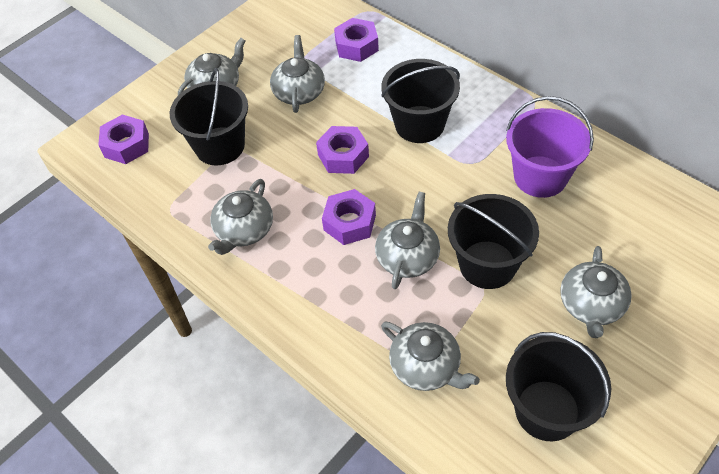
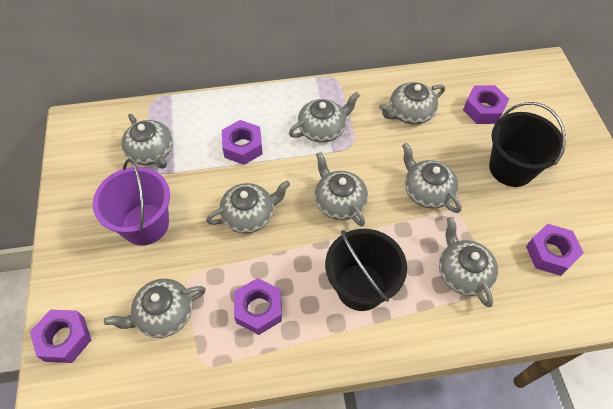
black bucket: 4 -> 2
grey teapot: 6 -> 8
purple nut: 4 -> 5

